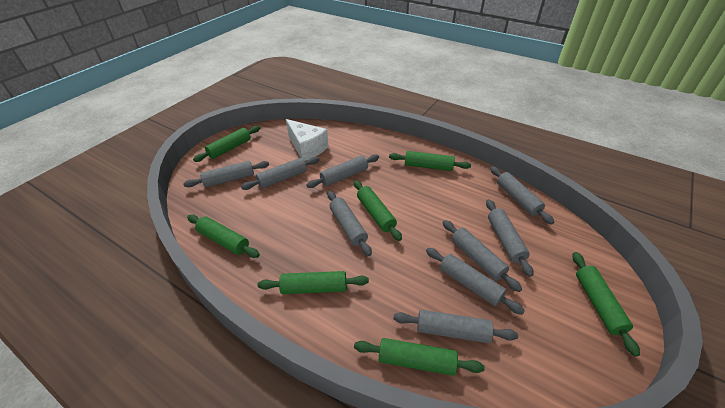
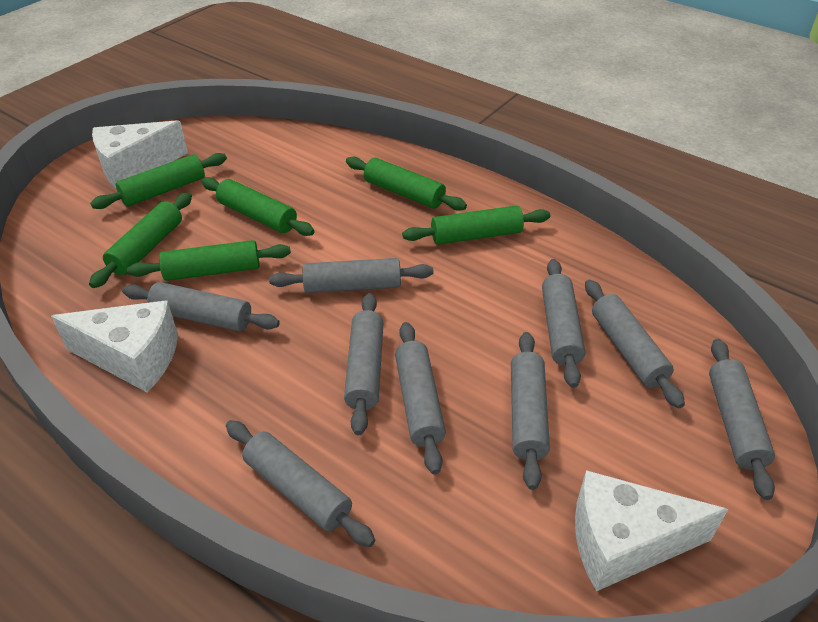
green rolling pin: 7 -> 6
white cheese: 1 -> 3

